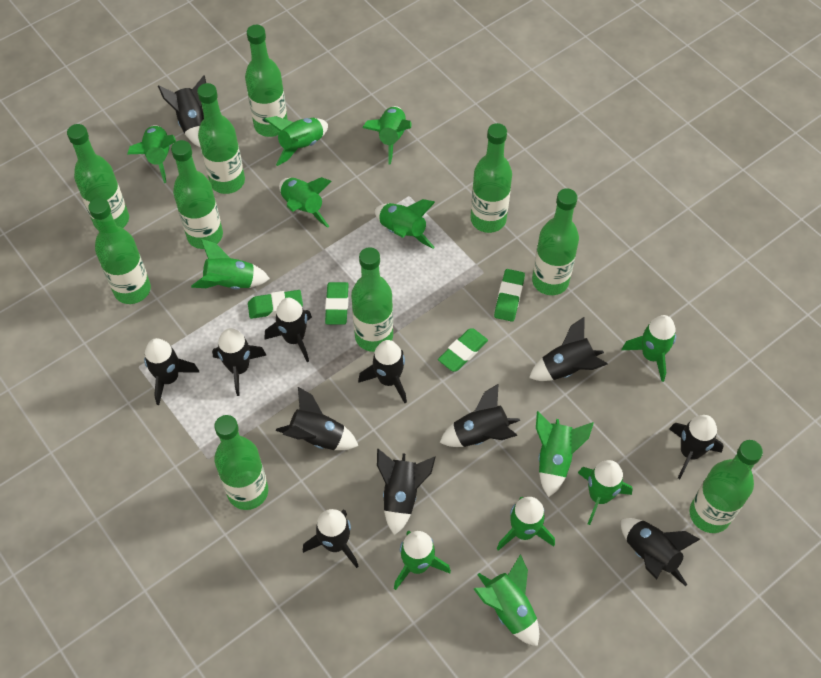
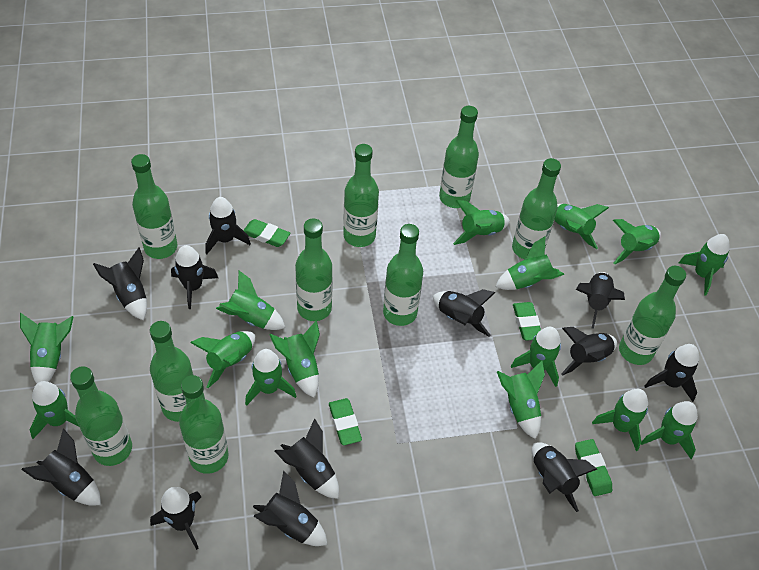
green rocket: 12 -> 15

